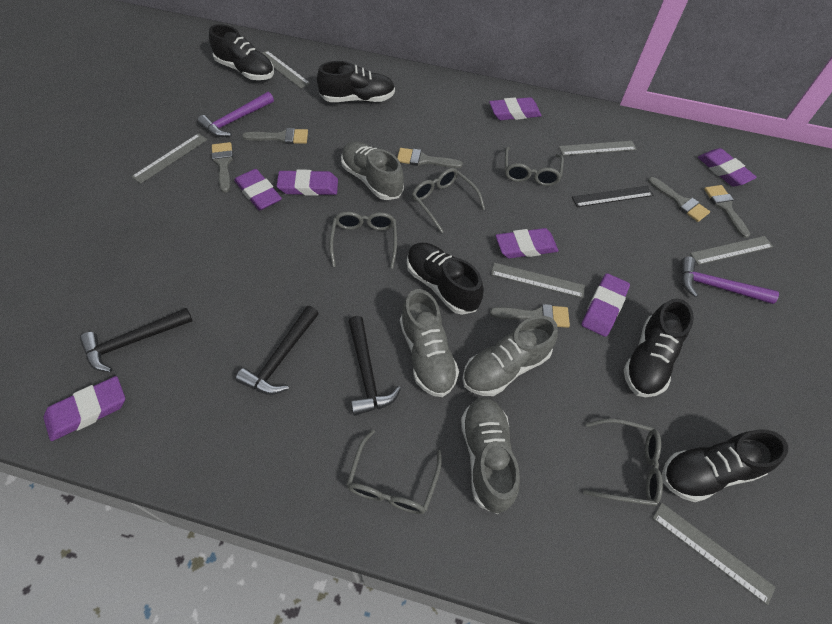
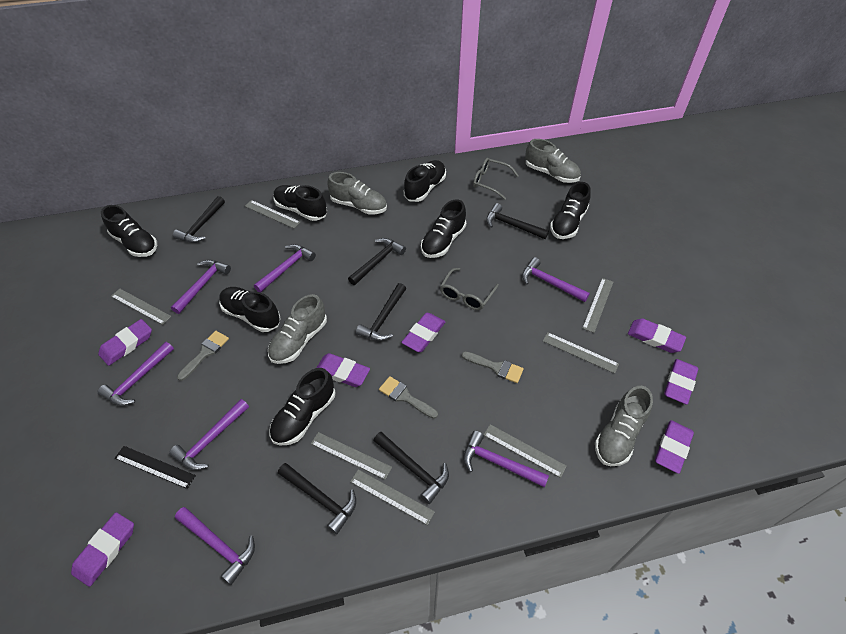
black hammer: 3 -> 6
black shoe: 5 -> 7
grey brush: 6 -> 3
grey glasses: 5 -> 2
grey ruler: 6 -> 7
purple hammer: 2 -> 7

